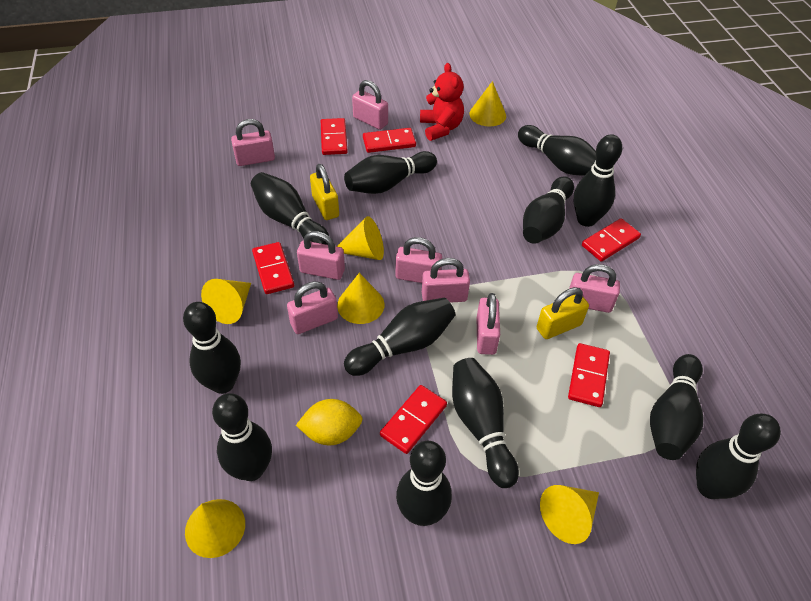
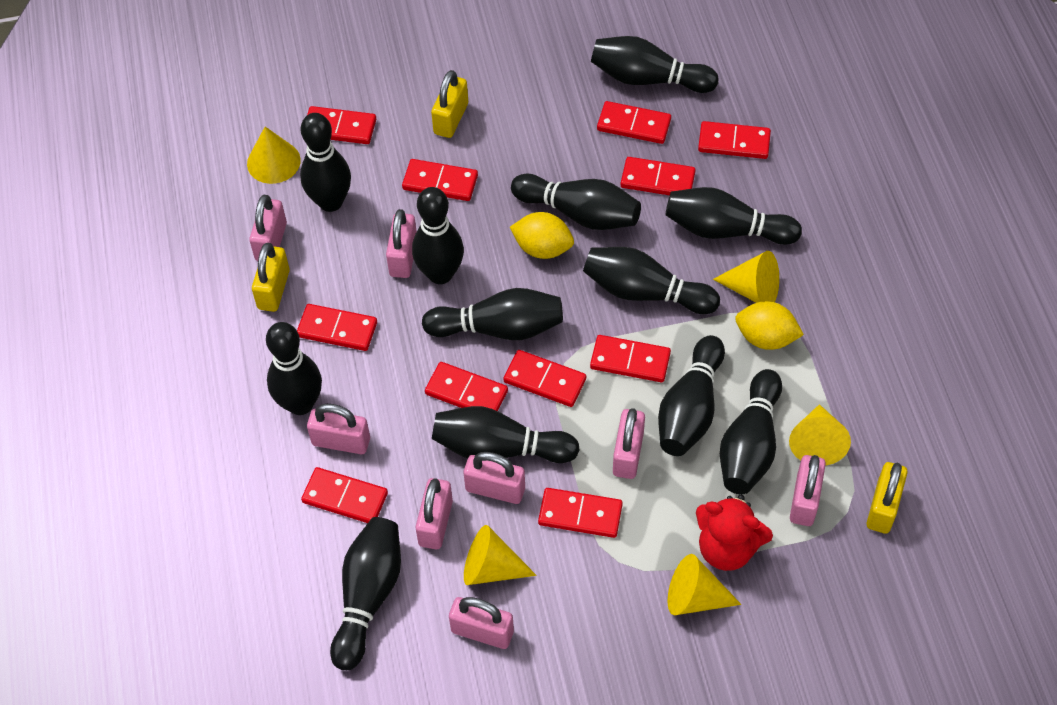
red domino: 6 -> 11
yellow cone: 6 -> 5
yellow lemon: 1 -> 2
yellow padlock: 2 -> 3

